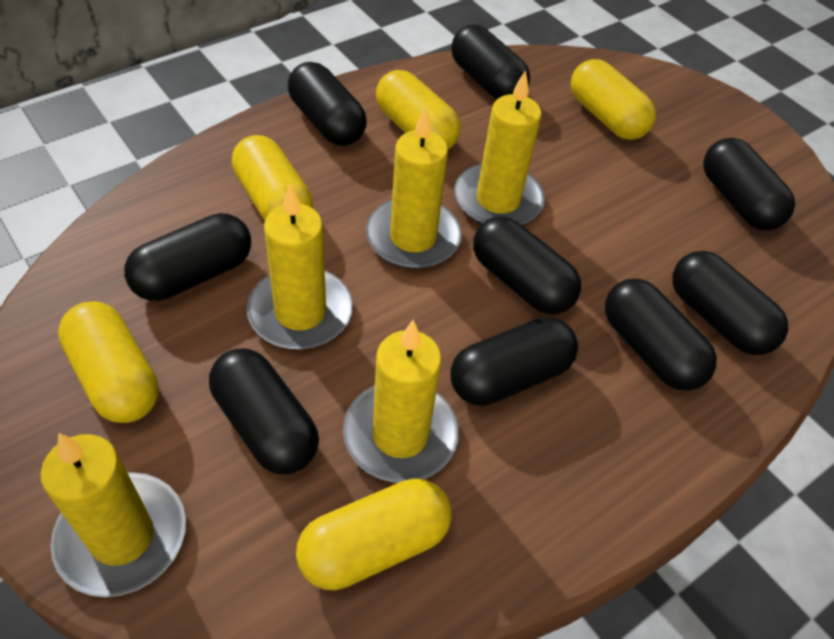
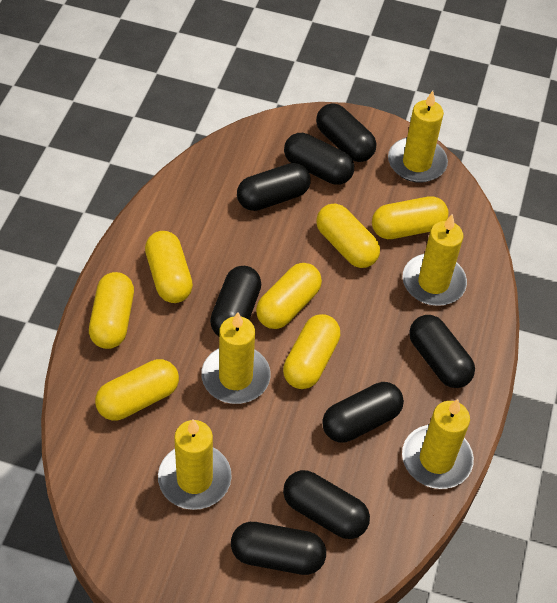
black capsule: 9 -> 8
yellow capsule: 5 -> 7

